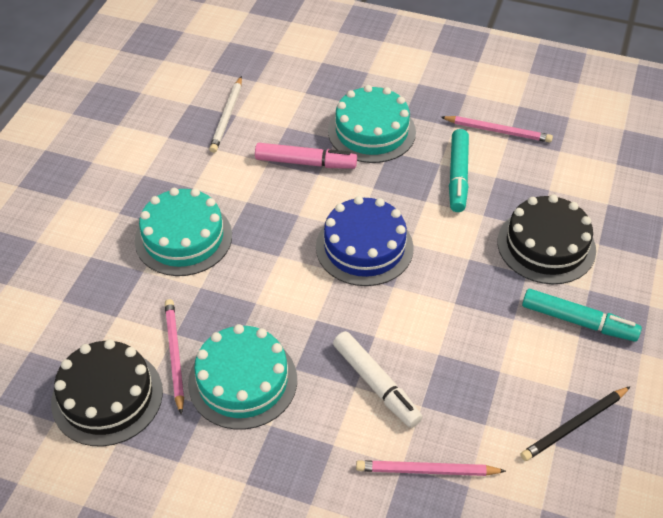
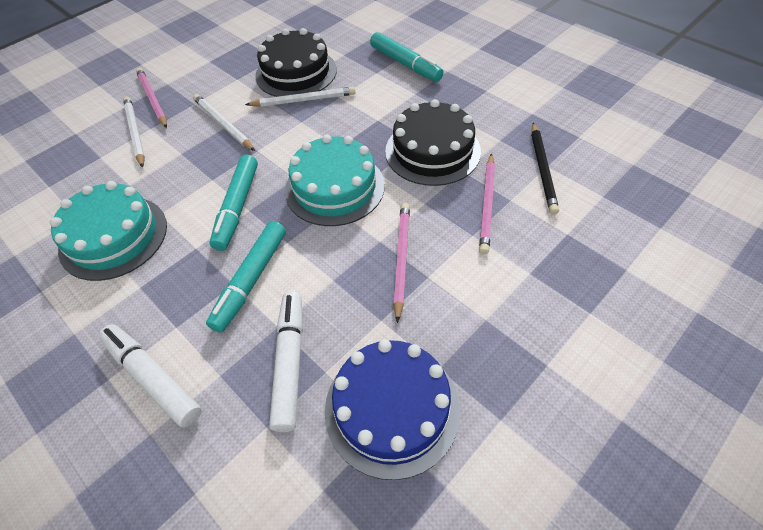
pink marker: 1 -> 0
turquoise cake: 3 -> 2
turquoise marker: 2 -> 3
white marker: 1 -> 2
white pencil: 1 -> 3

